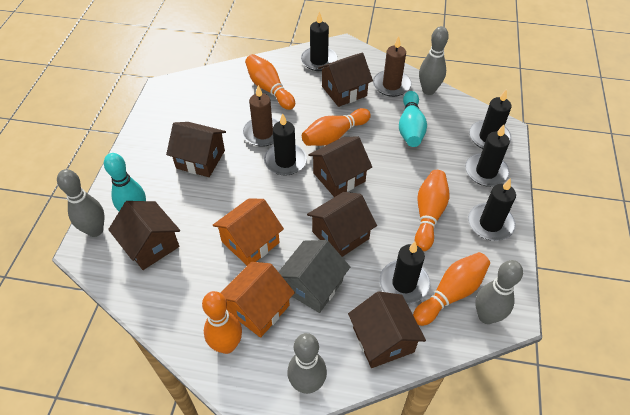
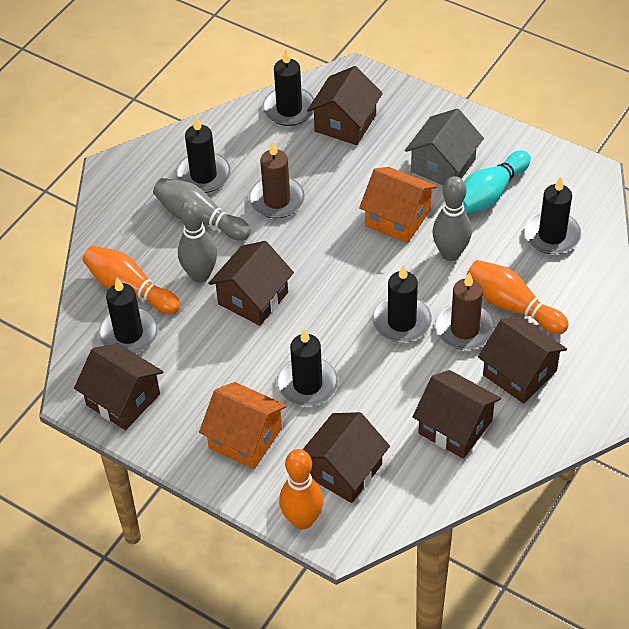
grey bowling pin: 4 -> 3
orange bowling pin: 5 -> 3
turquoise bowling pin: 2 -> 1

